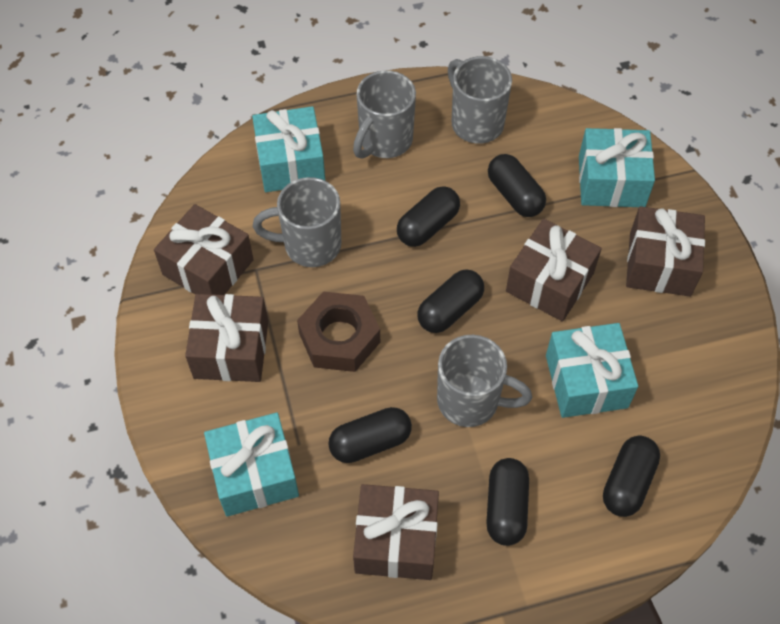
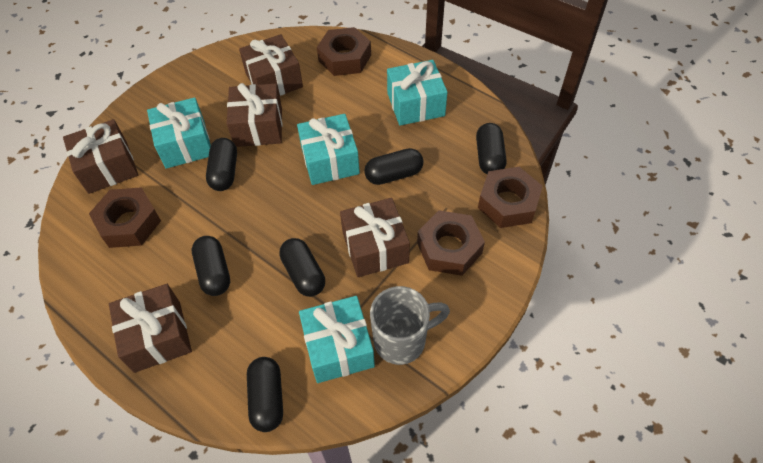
brown nut: 1 -> 4
grey mug: 4 -> 1

